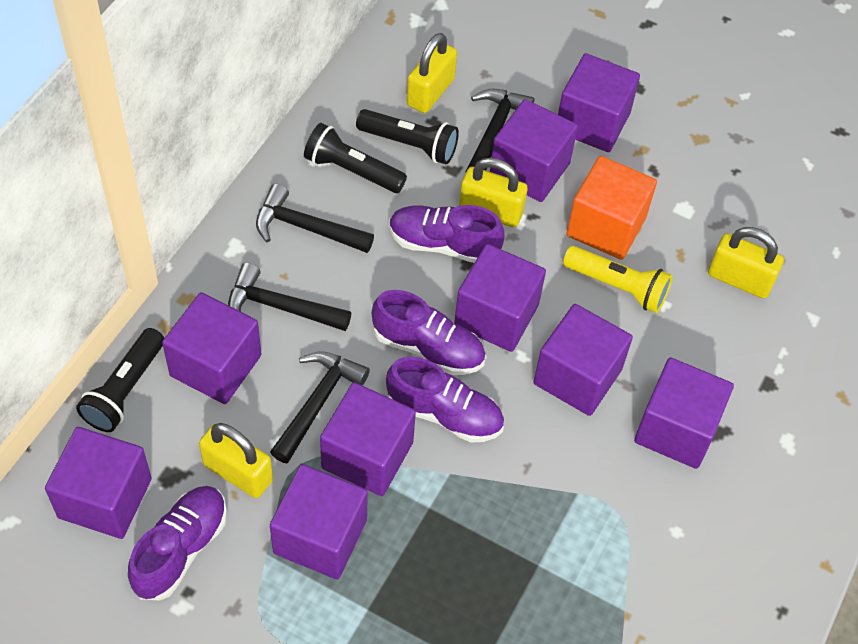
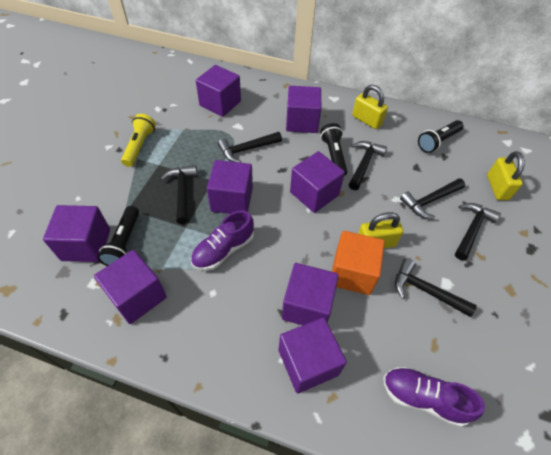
black hammer: 4 -> 6
purple cube: 9 -> 8
purple shoe: 4 -> 2
yellow padlock: 4 -> 3

